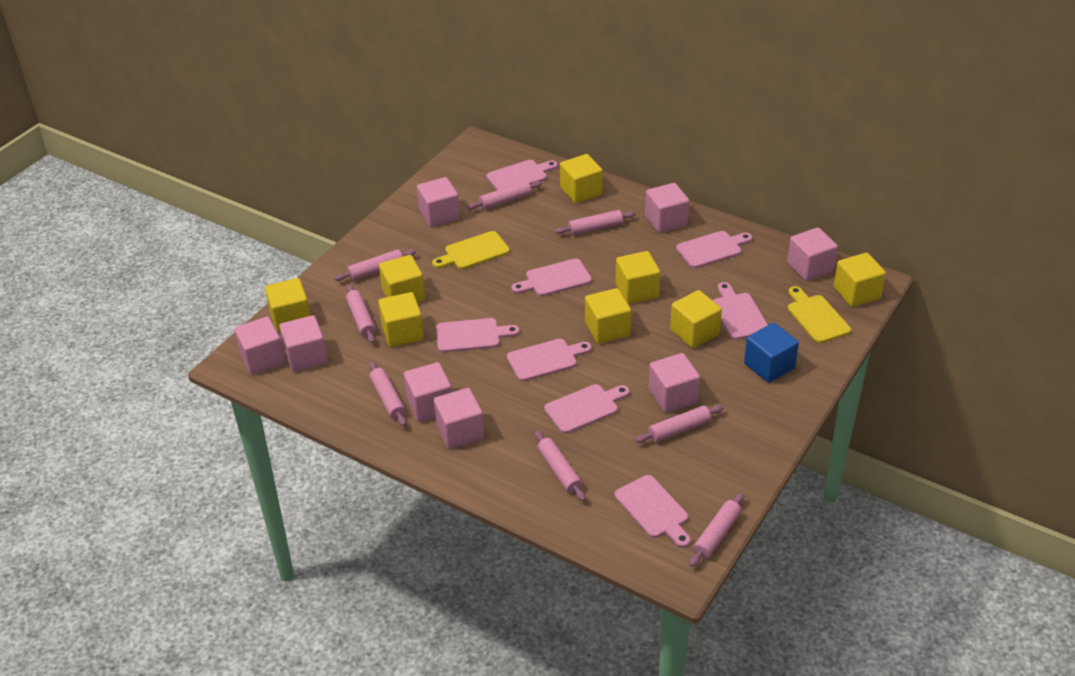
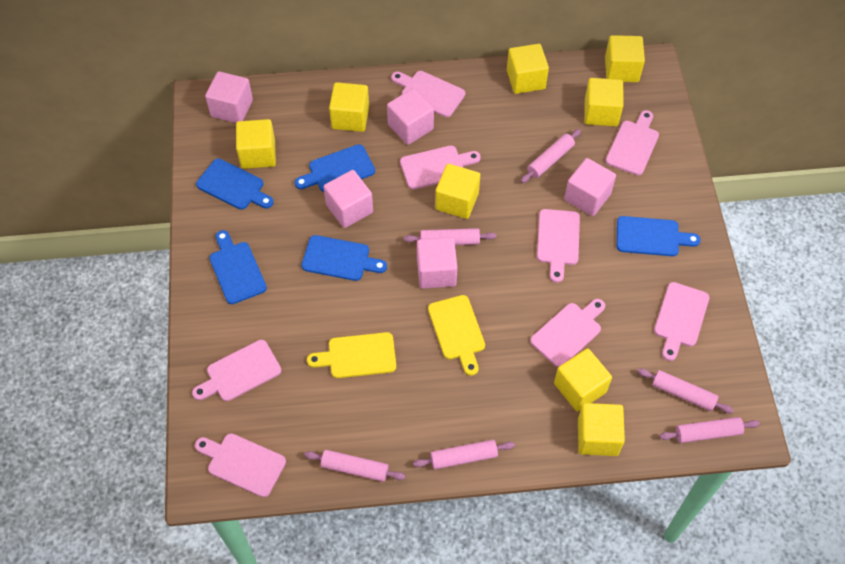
blue cube: 1 -> 0
blue cutting board: 0 -> 5
pink cube: 8 -> 5
pink rolling pin: 8 -> 6

